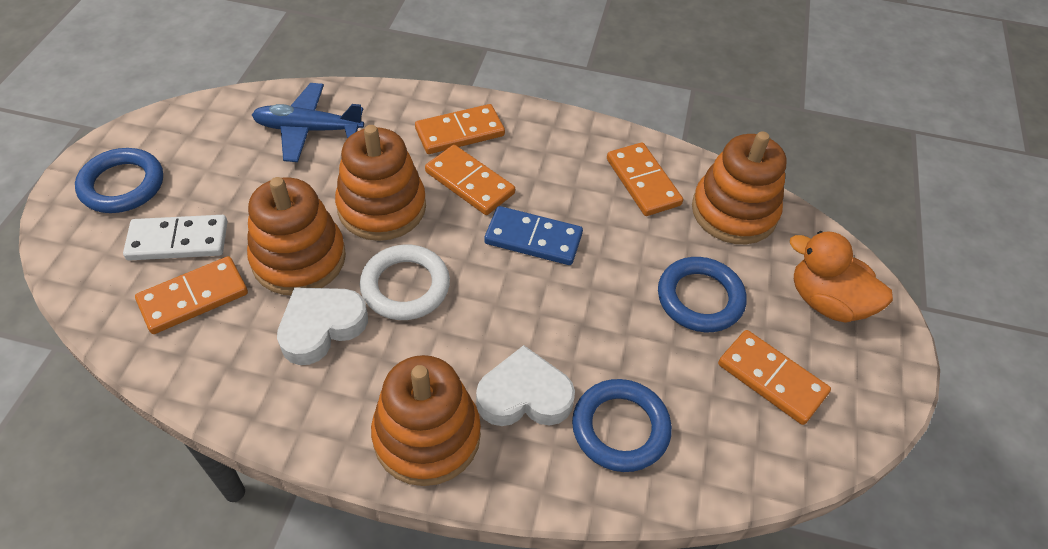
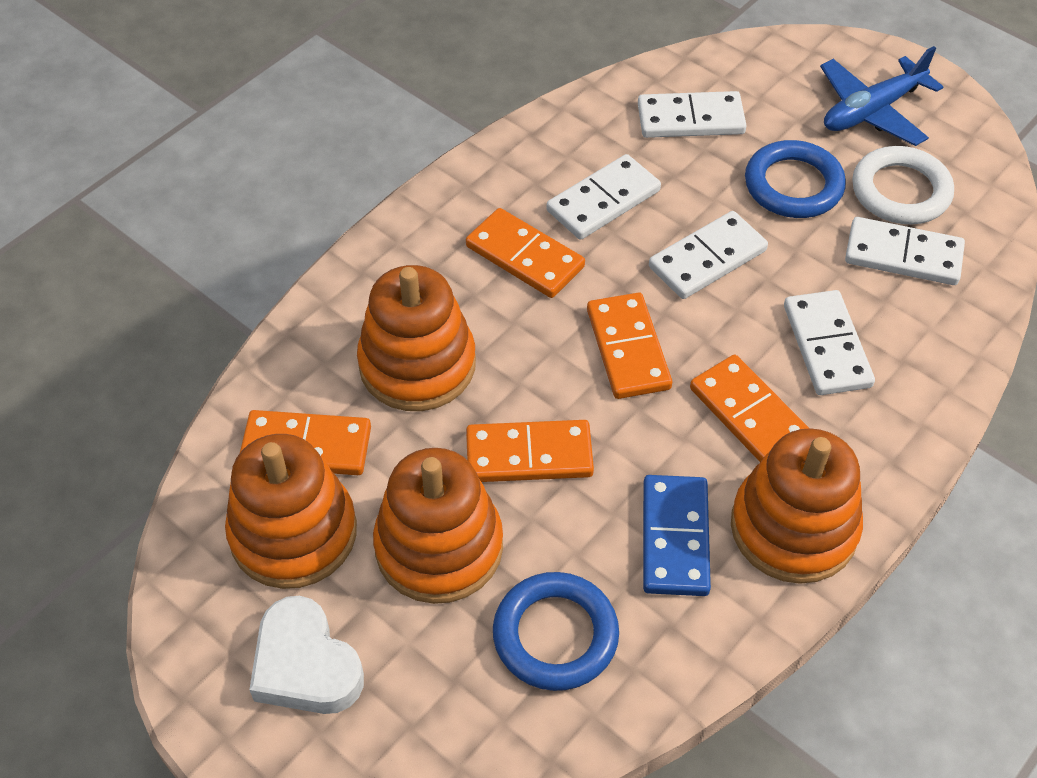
blue ring: 3 -> 2
orange duck: 1 -> 0
white domino: 1 -> 5
white heart: 2 -> 1

